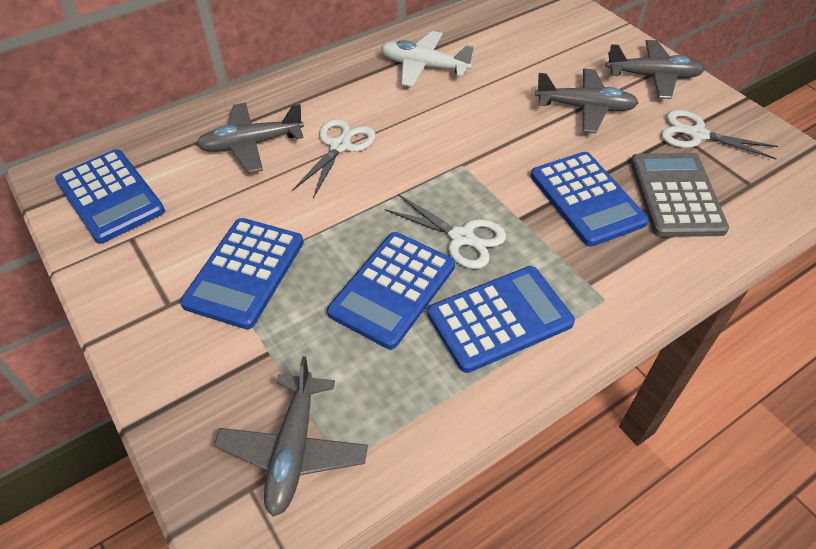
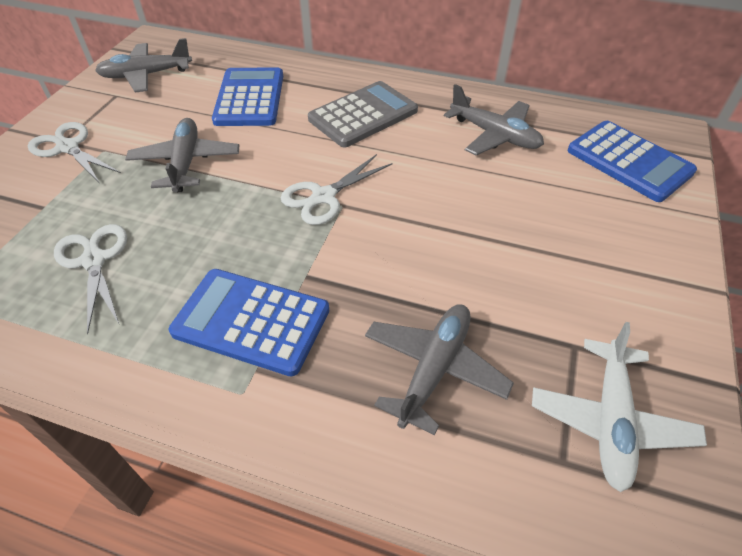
blue calculator: 5 -> 3

